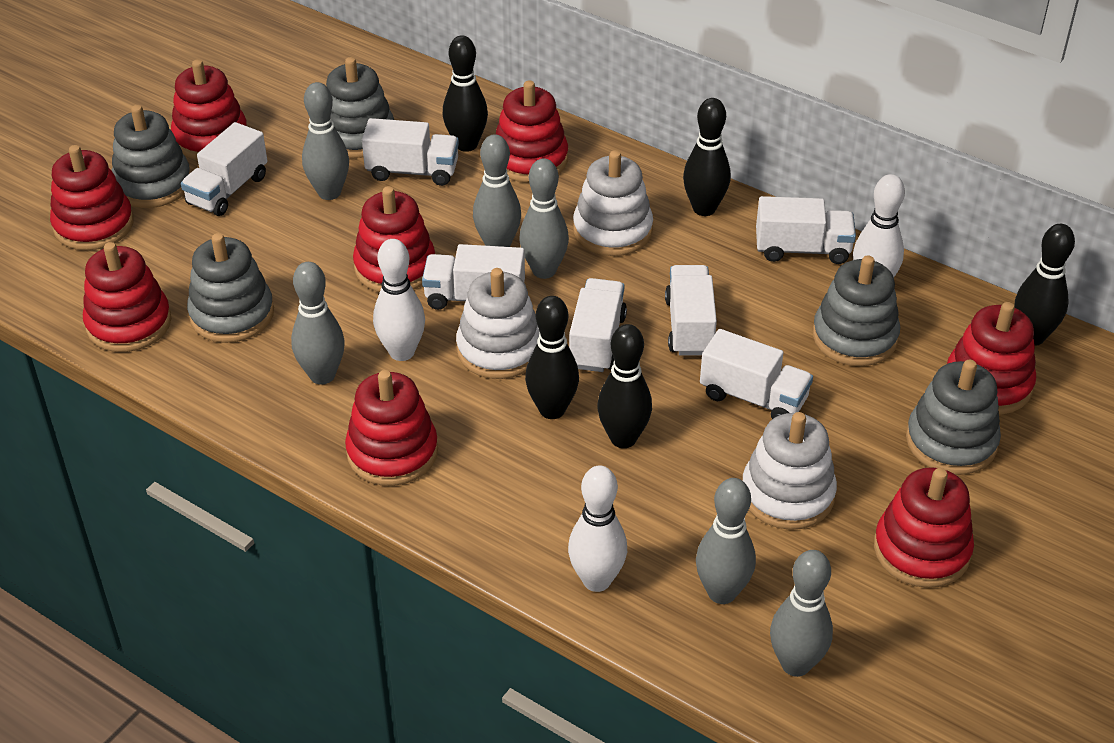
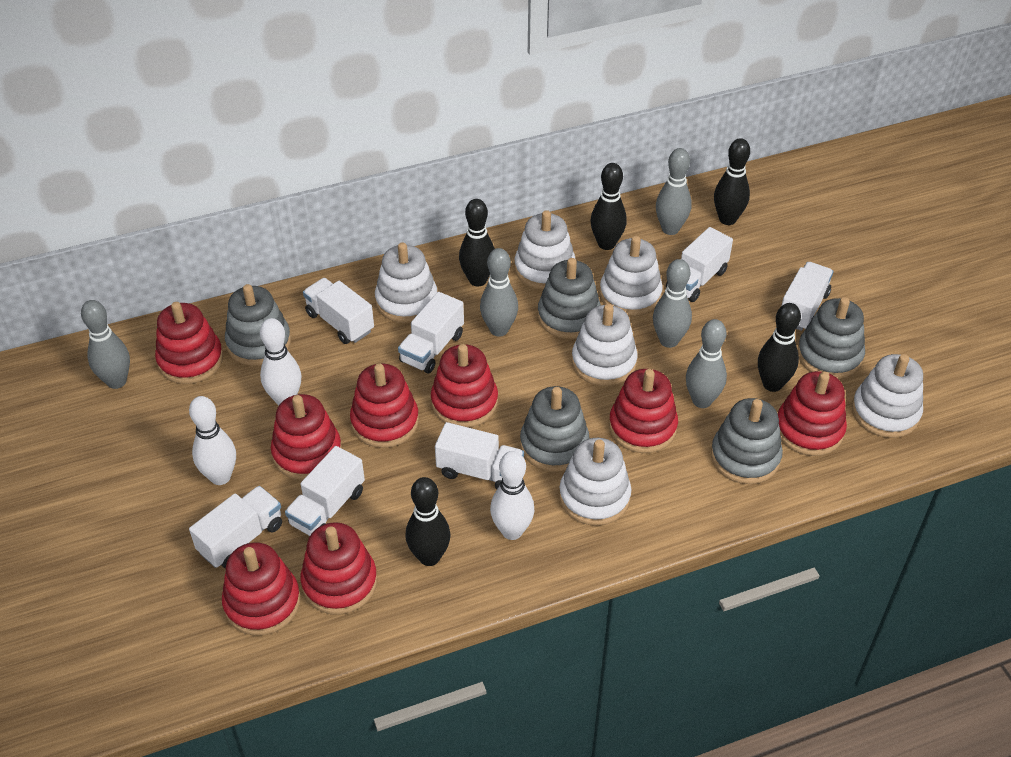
grey bowling pin: 6 -> 5
white stacking toy: 3 -> 6

